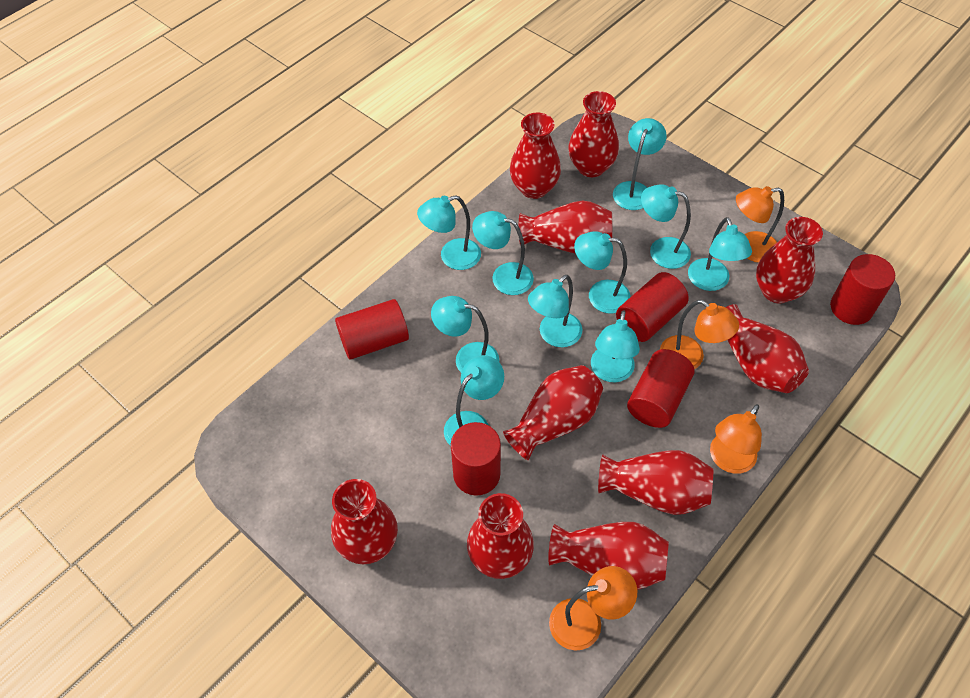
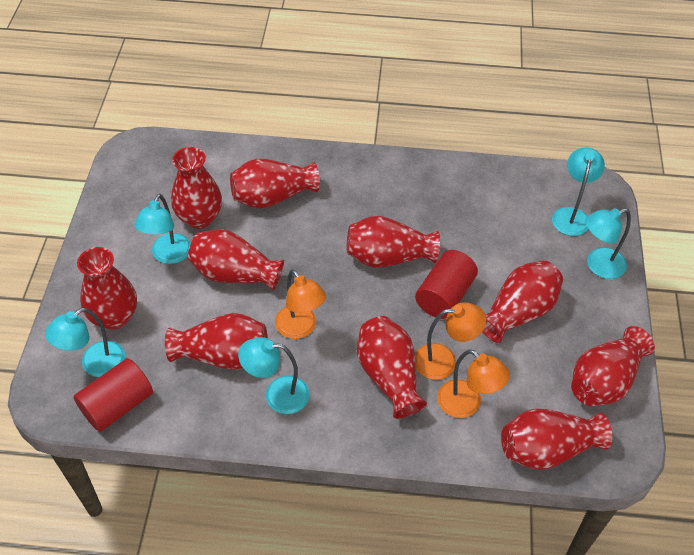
orange lamp: 4 -> 3
red cylinder: 5 -> 2
turquoise lamp: 10 -> 5

